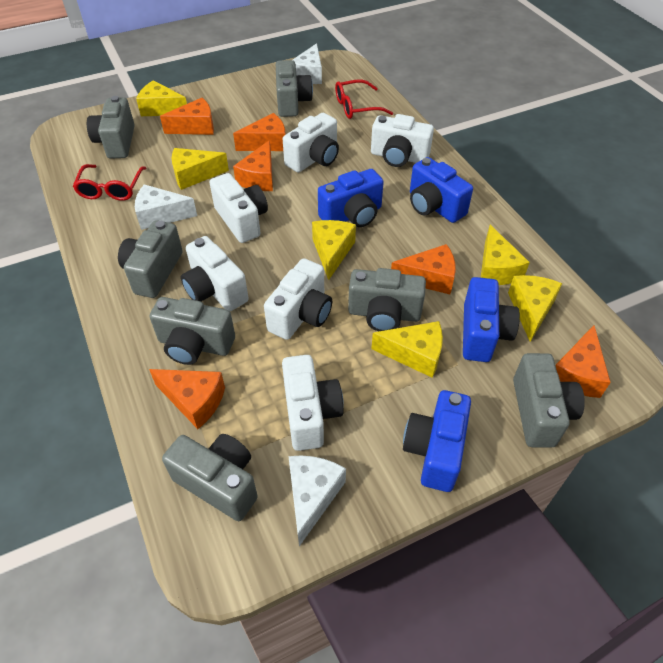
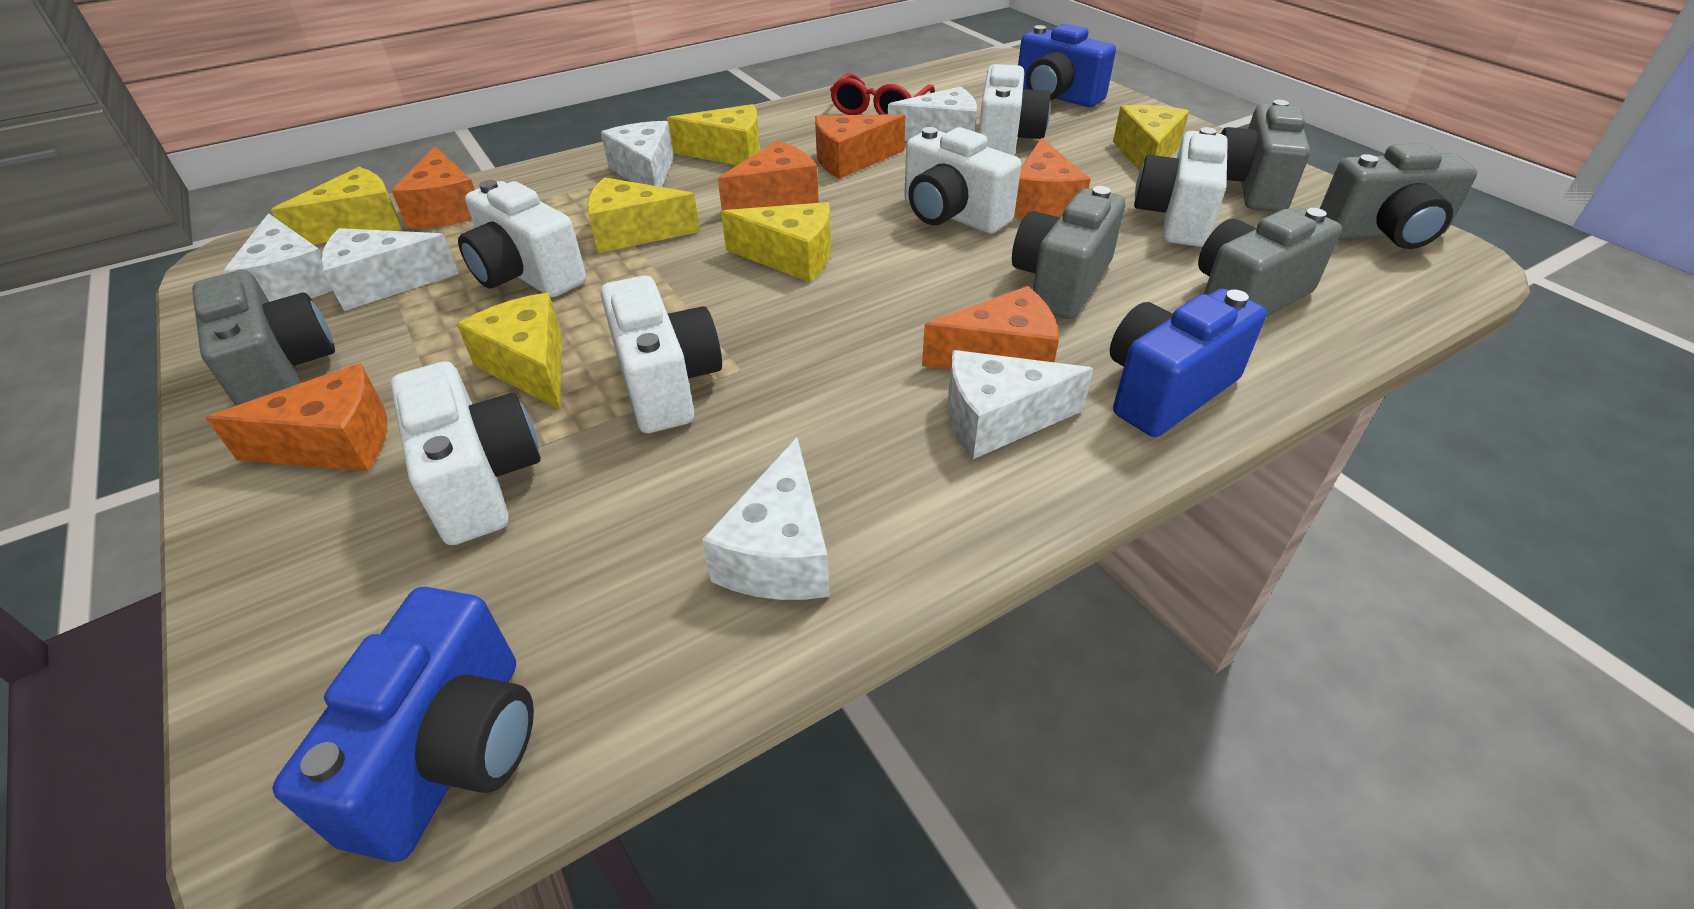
blue camera: 4 -> 3
grey camera: 7 -> 5
red glasses: 2 -> 1
white cheese: 3 -> 6

